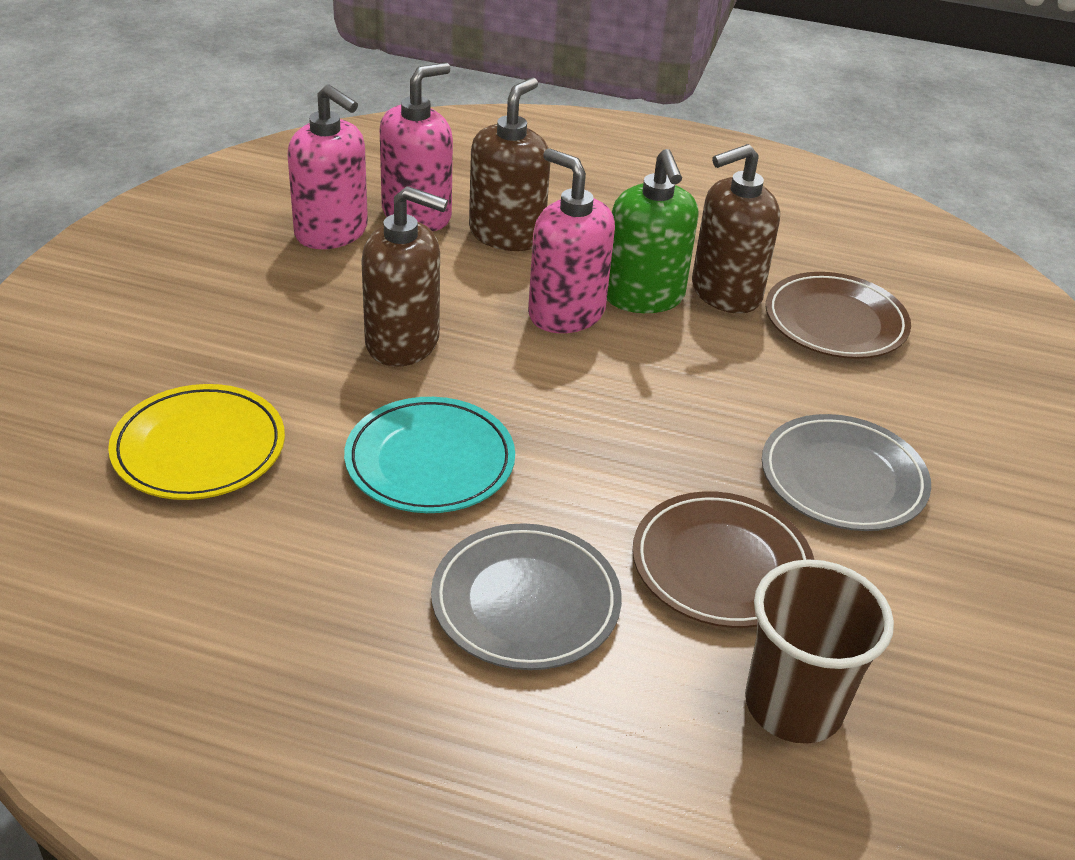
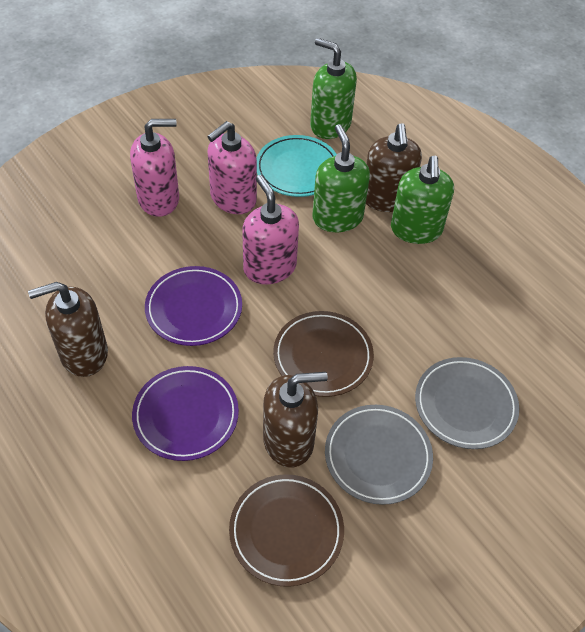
brown cup: 1 -> 0
green soap dispenser: 1 -> 3
purple plate: 0 -> 2
yellow plate: 1 -> 0

